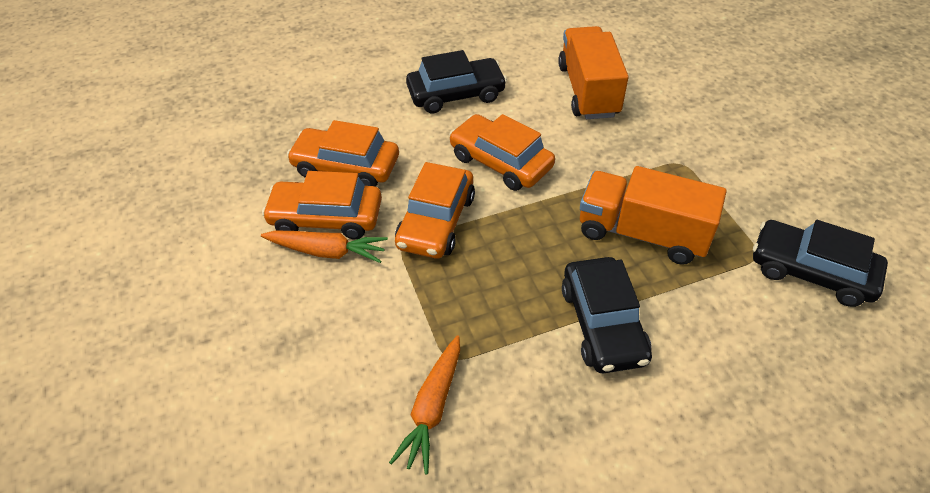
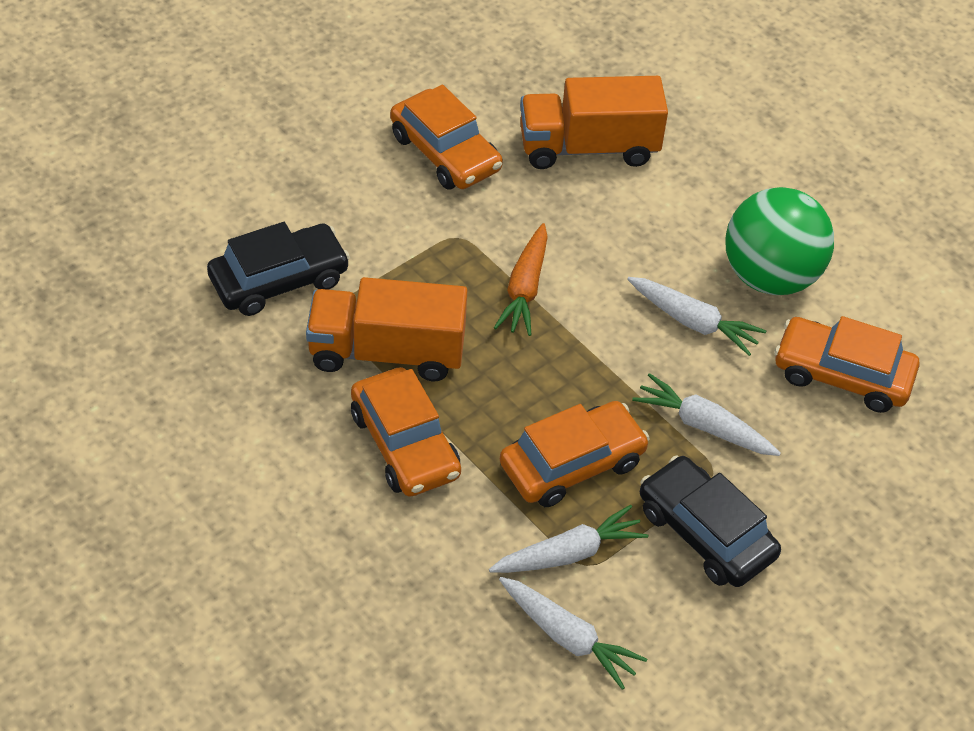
black car: 3 -> 2
green ball: 0 -> 1
orange carrot: 2 -> 1
white carrot: 0 -> 4

